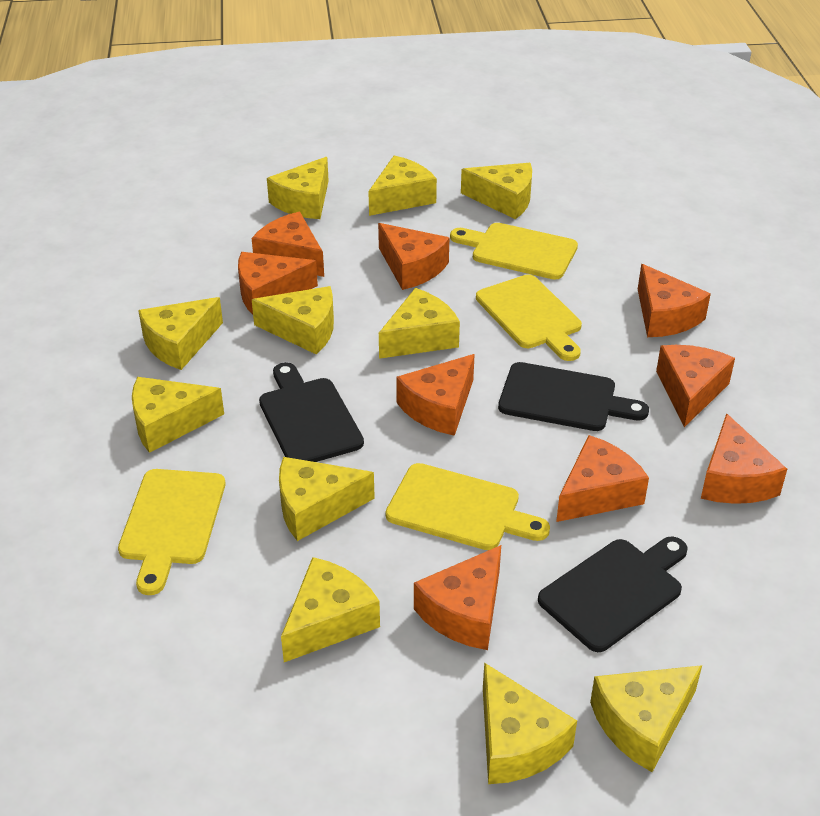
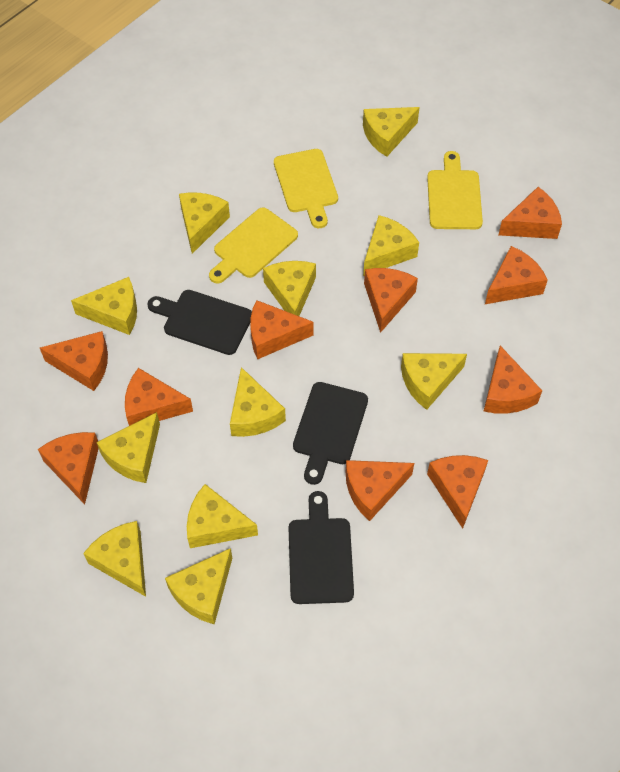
orange cheese: 9 -> 10
yellow cutting board: 4 -> 3

